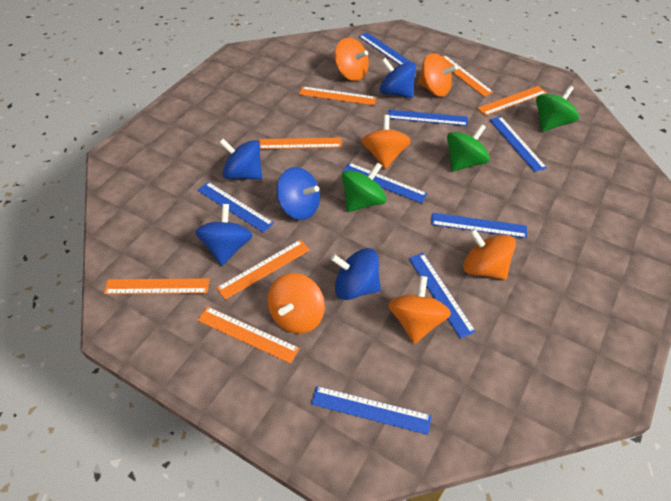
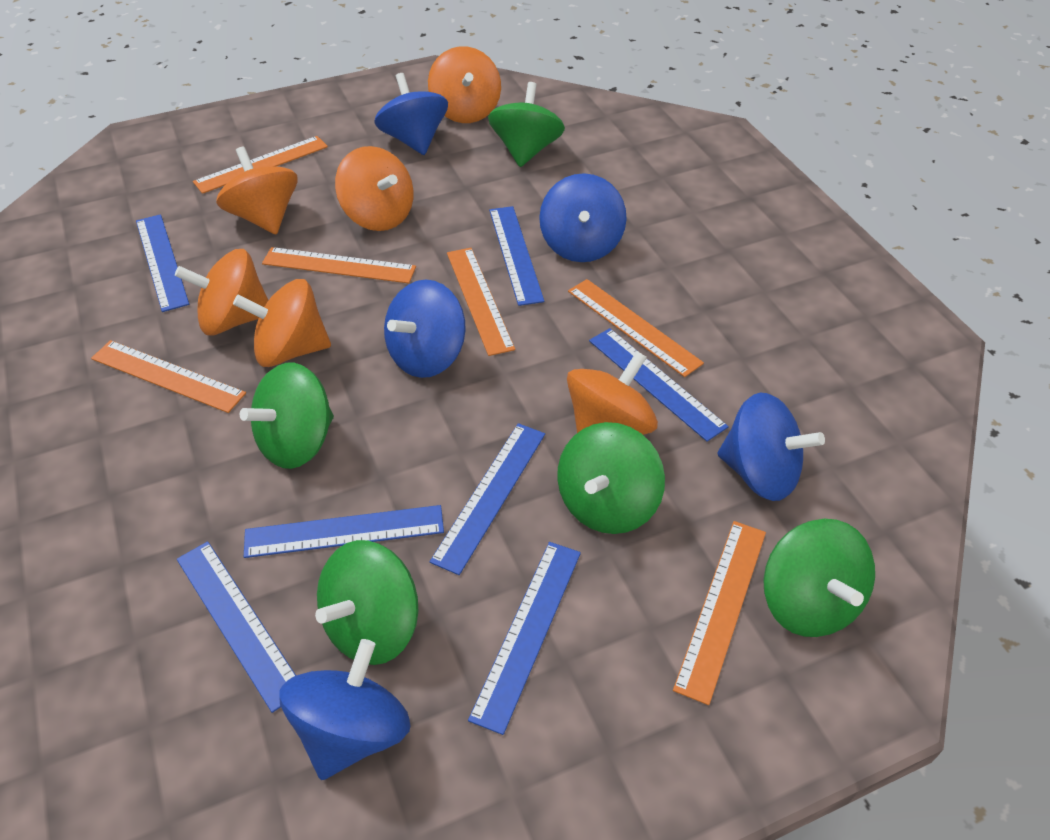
blue ruler: 8 -> 7
green spinning top: 3 -> 5
orange ruler: 7 -> 6

